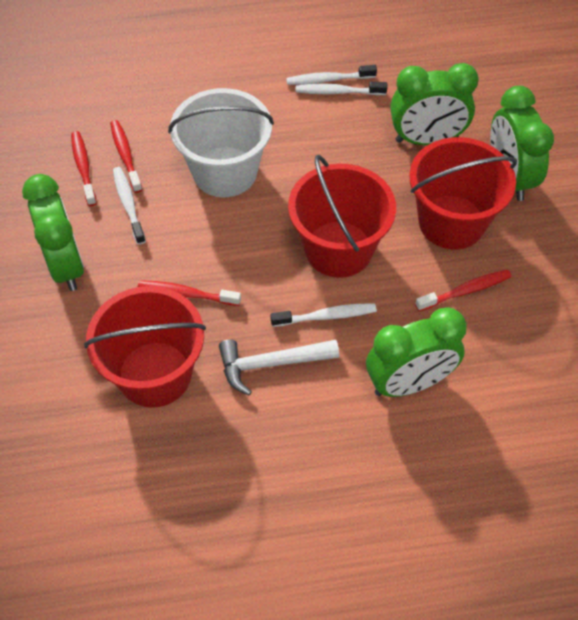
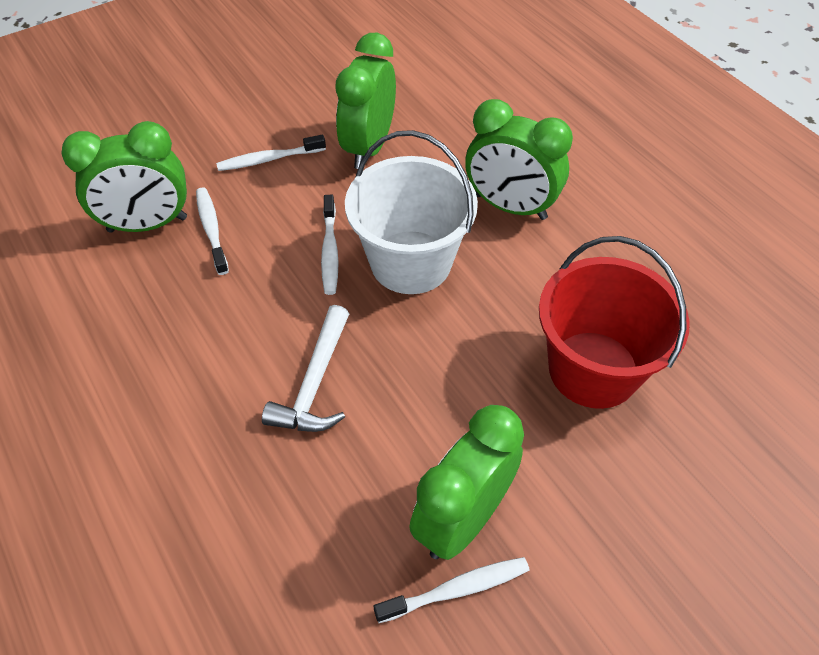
red bucket: 3 -> 1
red toothbrush: 4 -> 0

